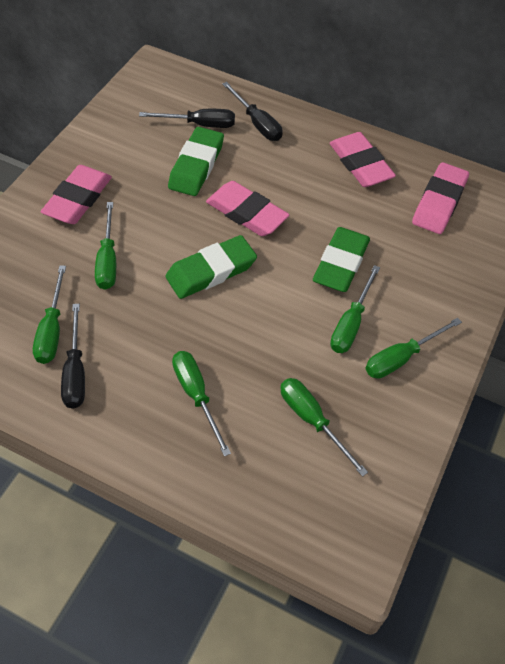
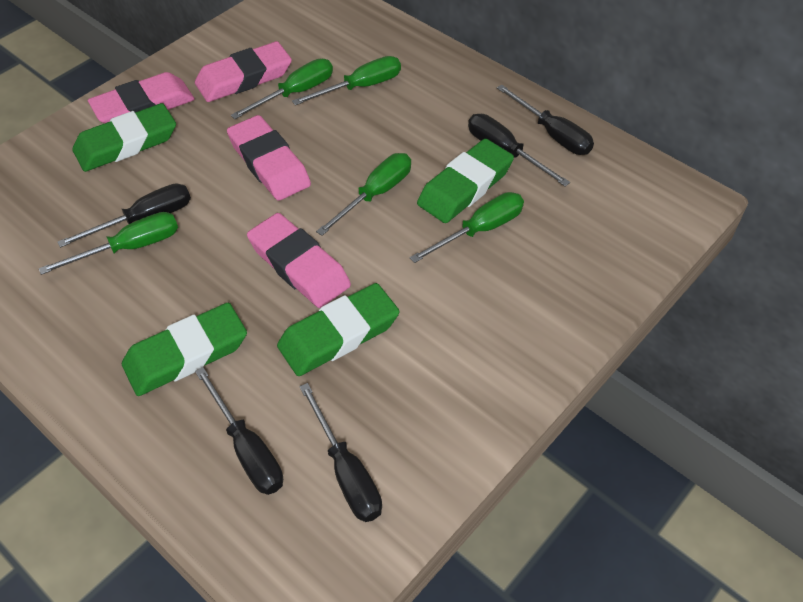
black screwdriver: 3 -> 5
green eraser: 3 -> 4
green screwdriver: 6 -> 5

